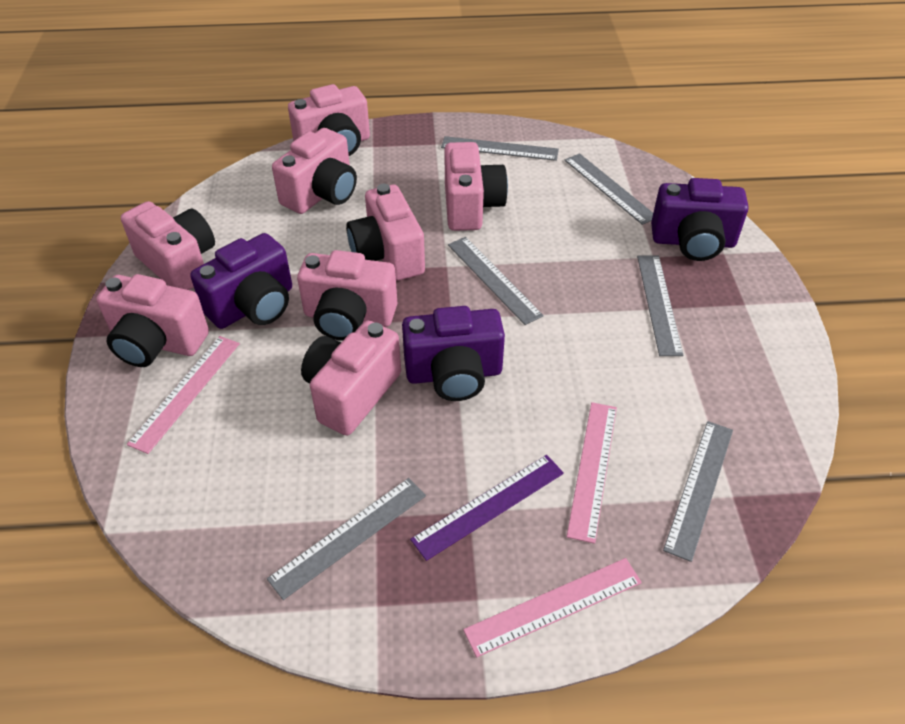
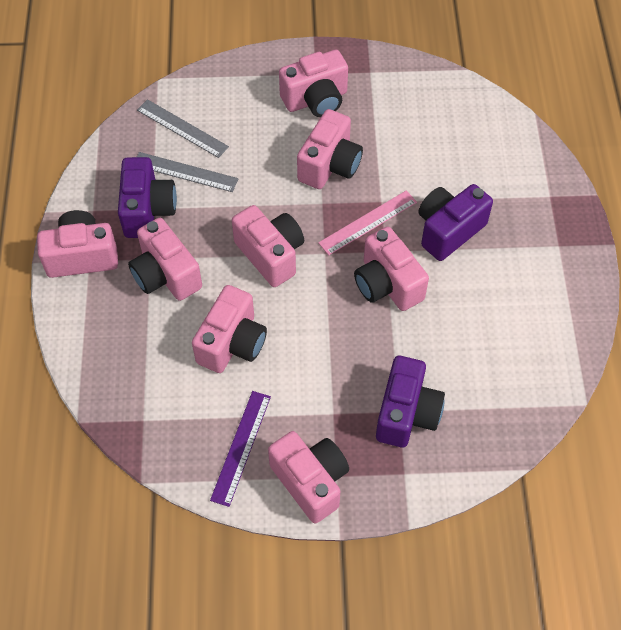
grey ruler: 6 -> 2
pink ruler: 3 -> 1

